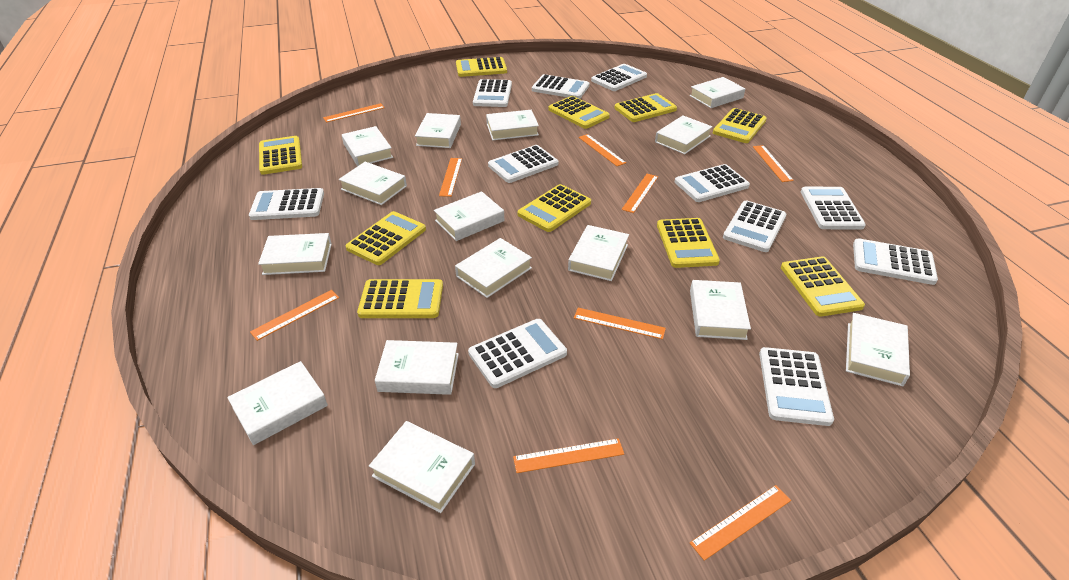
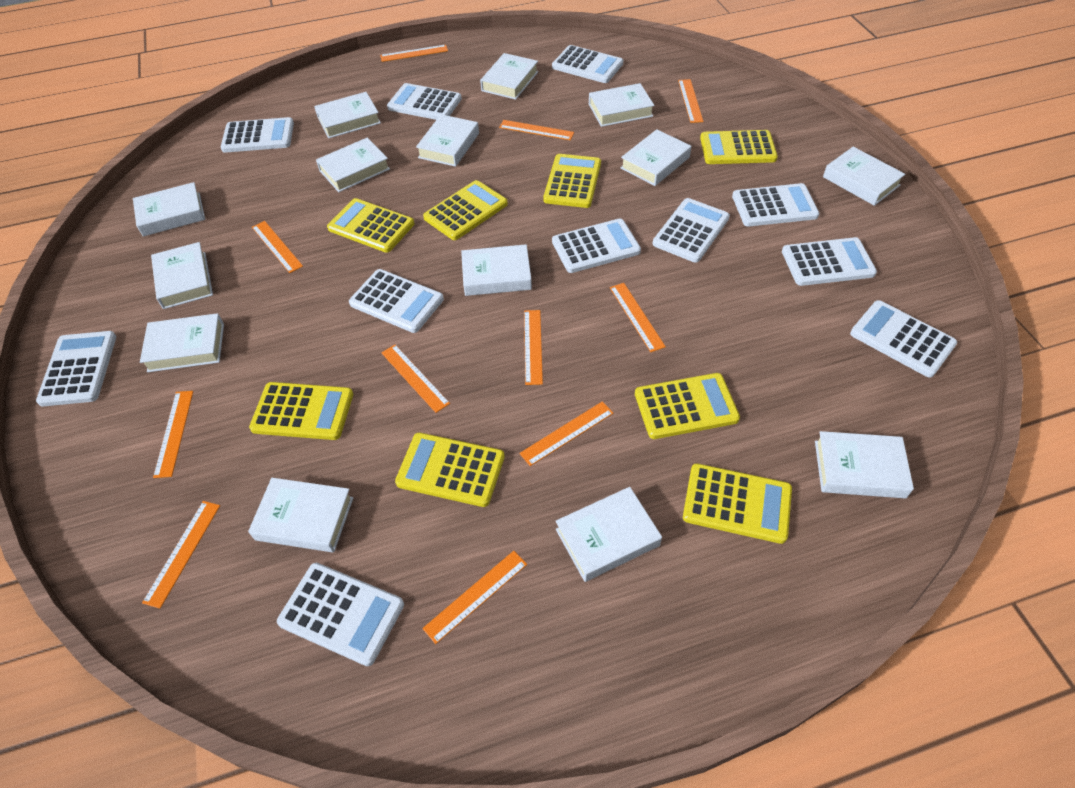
orange ruler: 9 -> 11
white book: 15 -> 14
yellow calculator: 10 -> 8

